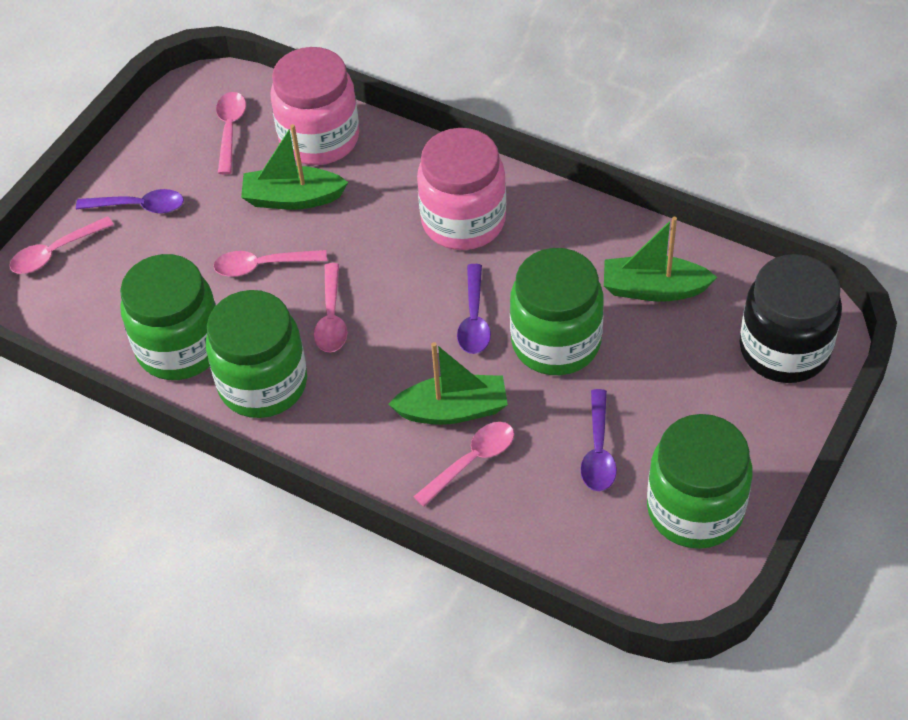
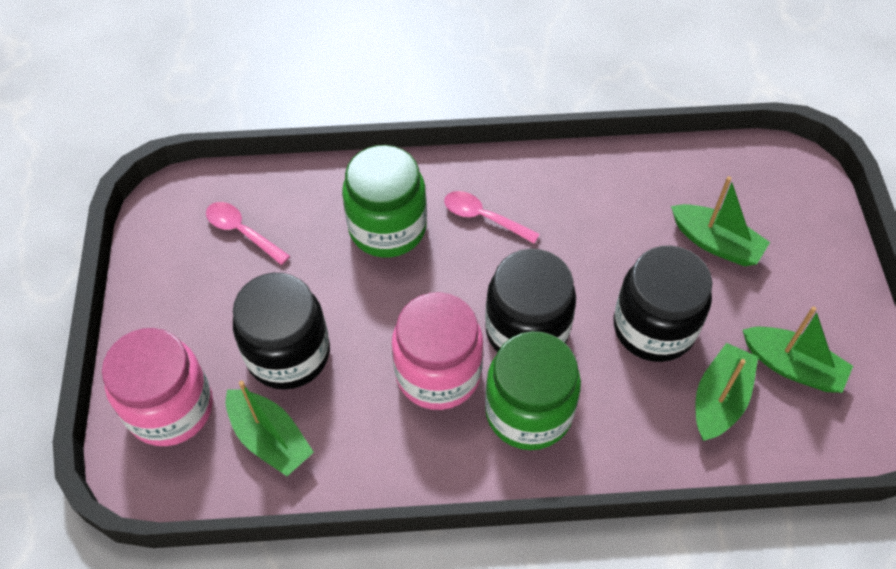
black jar: 1 -> 3
green boat: 3 -> 4
green jar: 4 -> 2
pink spoon: 5 -> 2
purple spoon: 3 -> 0

